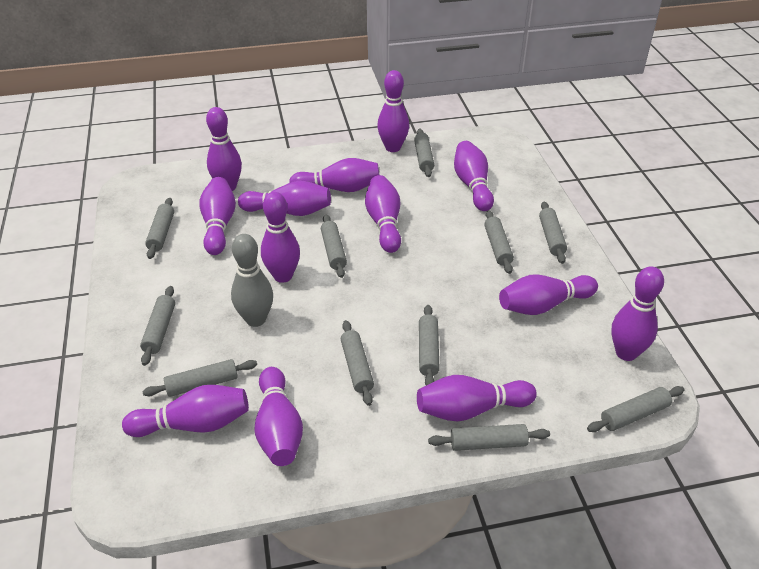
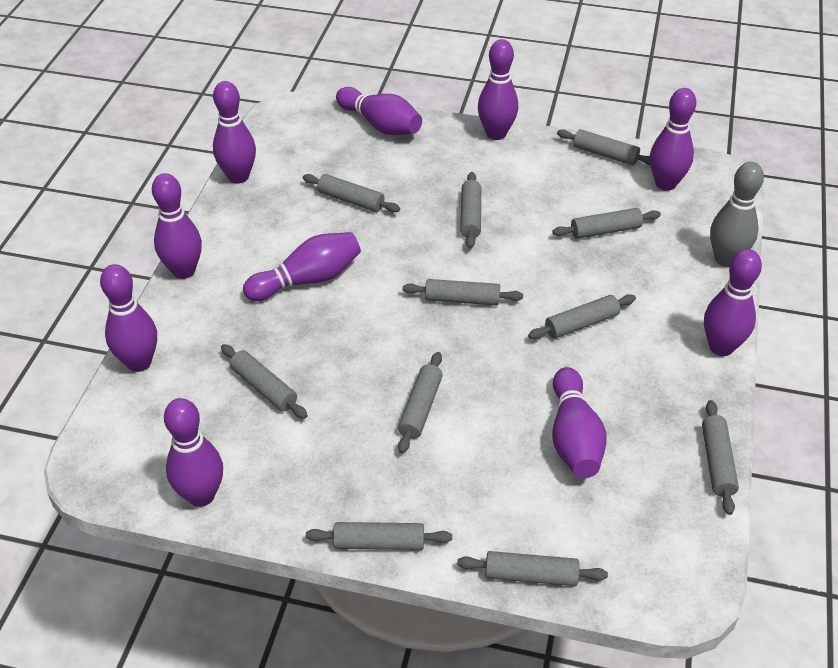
purple bowling pin: 13 -> 10

